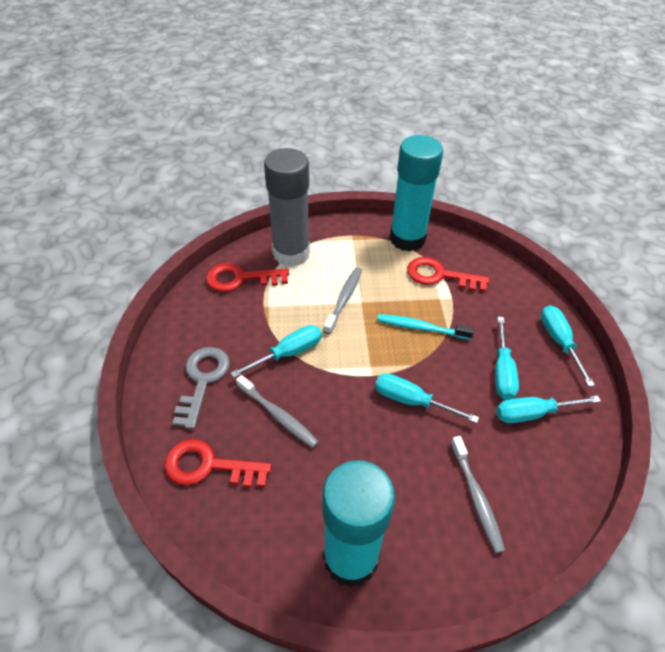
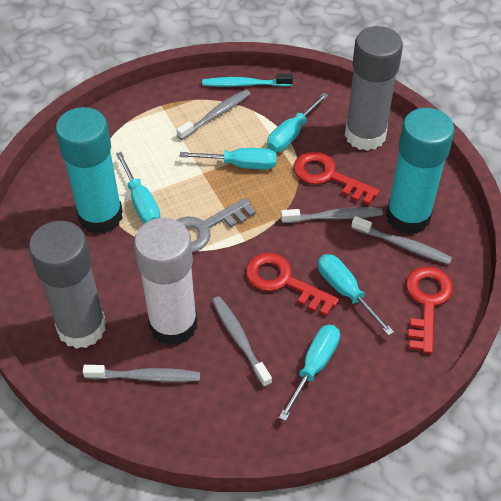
grey glue stick: 1 -> 2
grey toothbrush: 3 -> 5
white glue stick: 0 -> 1

